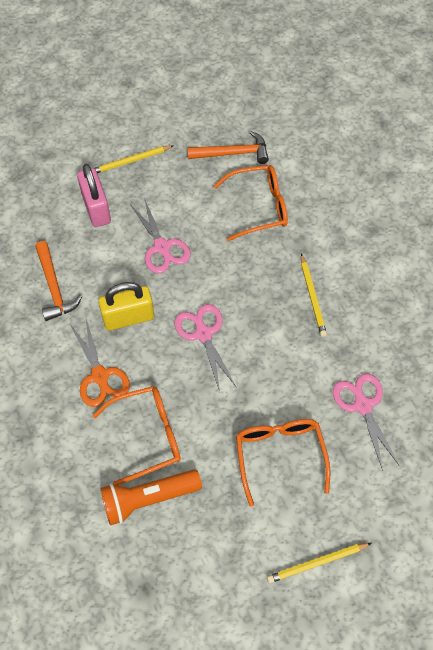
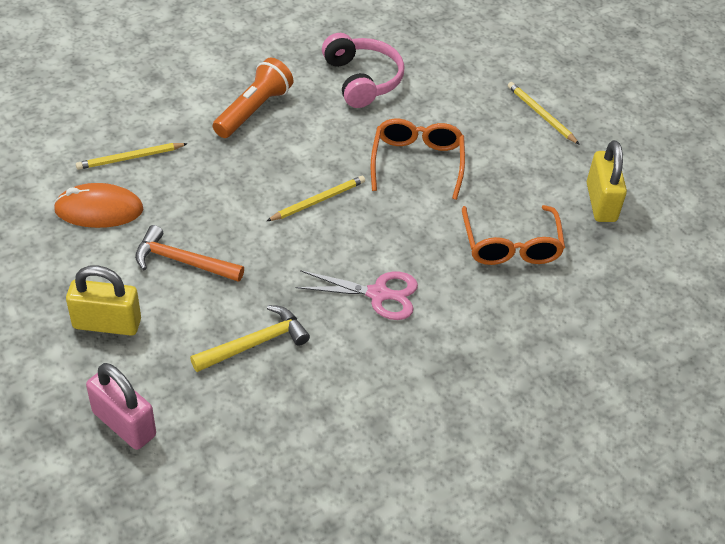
orange glasses: 3 -> 2
orange hammer: 2 -> 1
orange mouse: 0 -> 1
orange scissors: 1 -> 0
pink headphones: 0 -> 1
pink scissors: 3 -> 1
yellow hammer: 0 -> 1
yellow padlock: 1 -> 2

